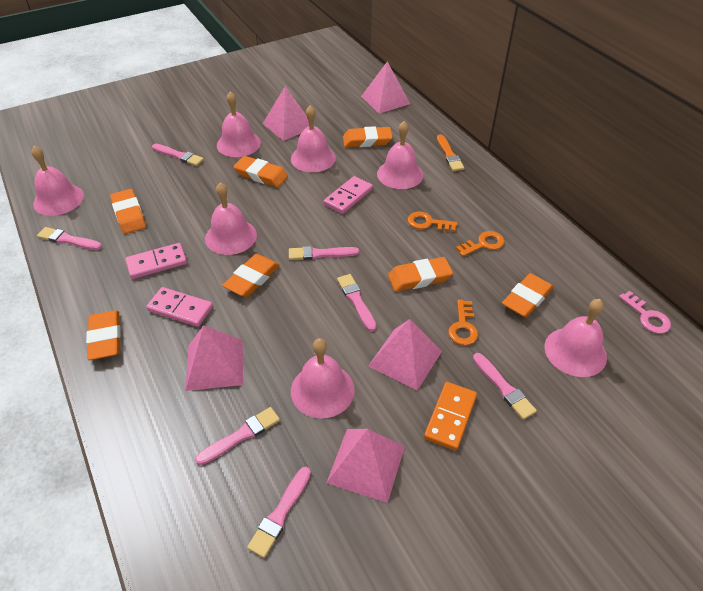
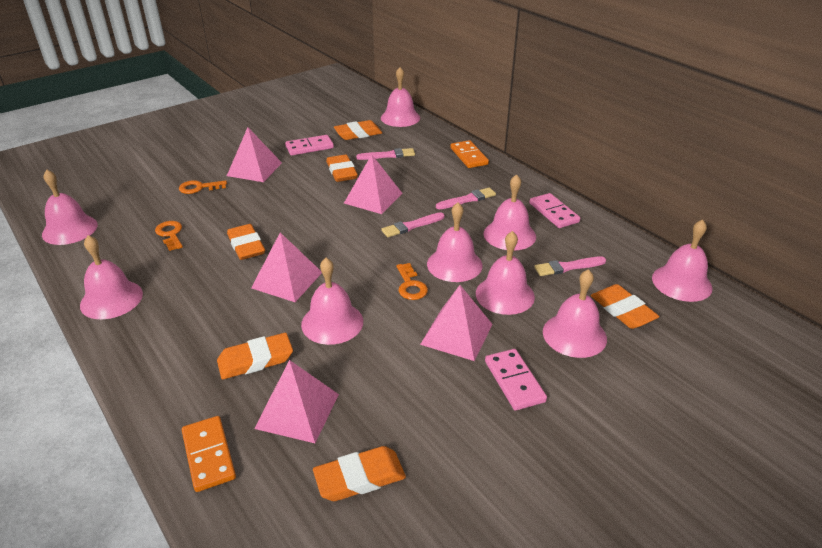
orange brush: 1 -> 0
orange domino: 1 -> 2
orange eraser: 7 -> 6
pink bell: 7 -> 9
pink brush: 7 -> 4
pink key: 1 -> 0

